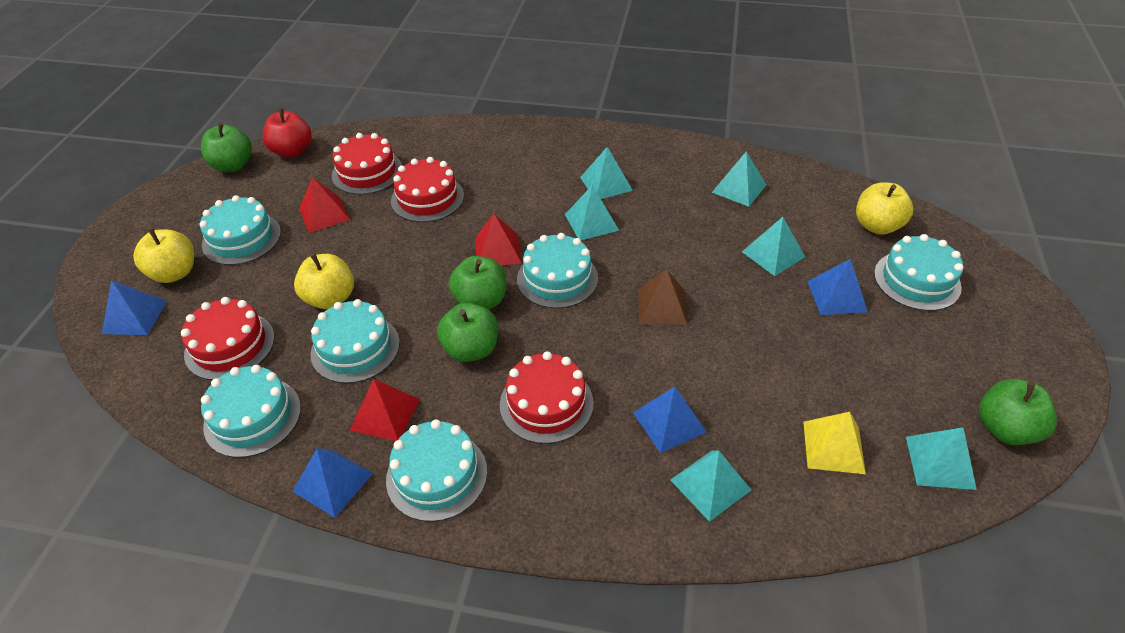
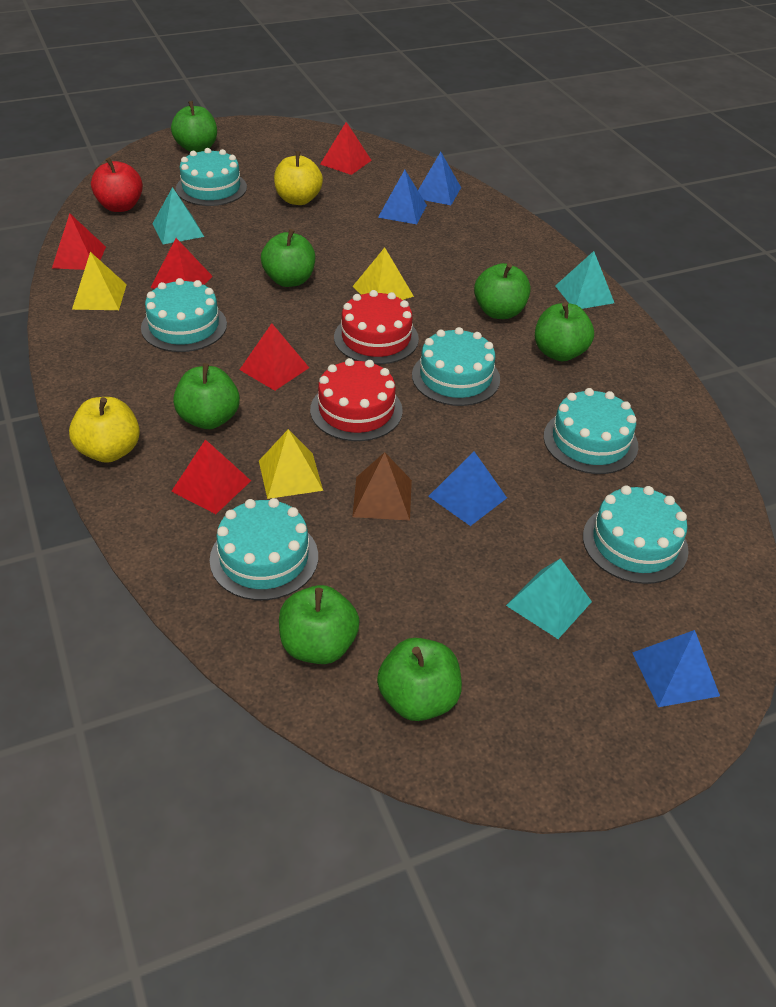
green apple: 4 -> 7
red cake: 4 -> 2
red pyramid: 3 -> 5
turquoise pyramid: 6 -> 3
yellow apple: 3 -> 2
yellow pyramid: 1 -> 3

